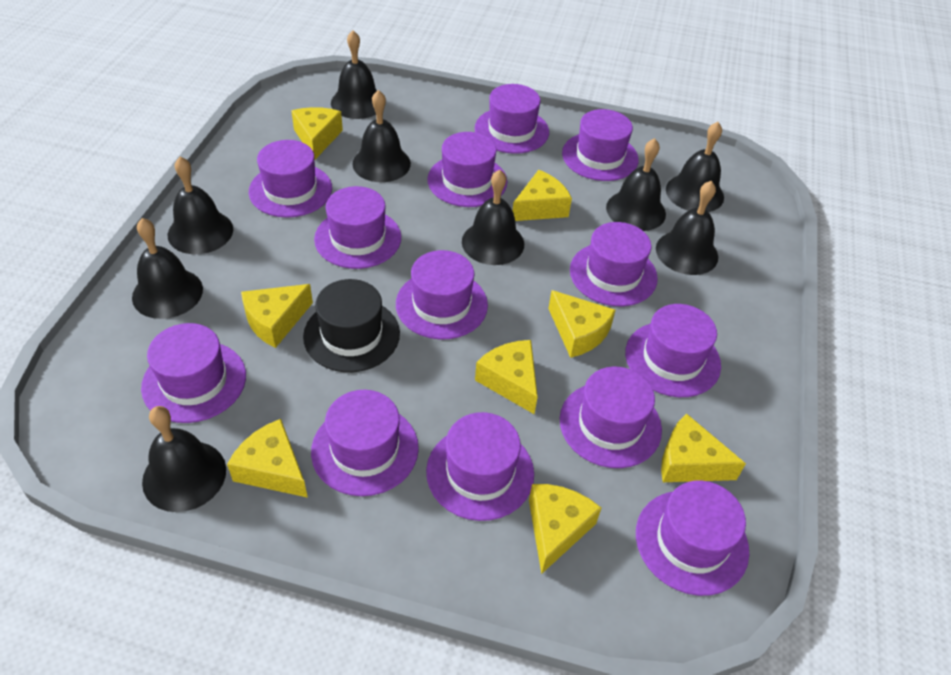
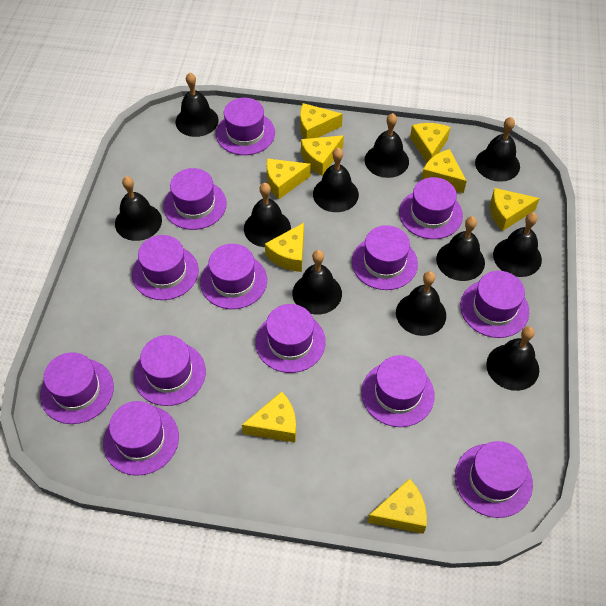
black bell: 9 -> 11
black hat: 1 -> 0
yellow cheese: 8 -> 9

